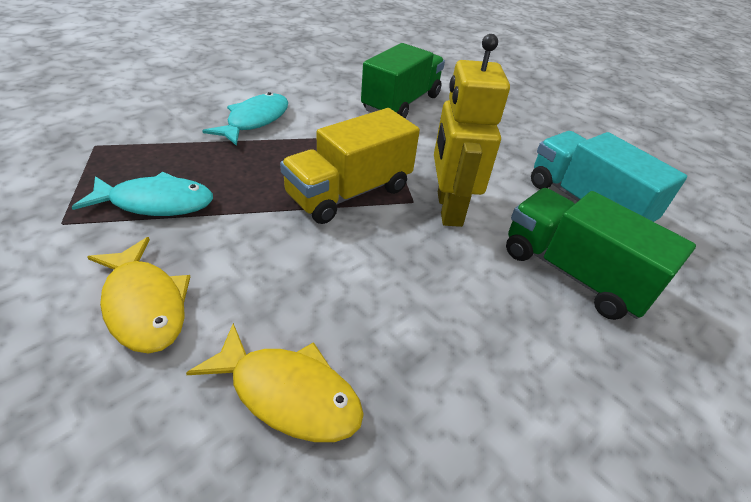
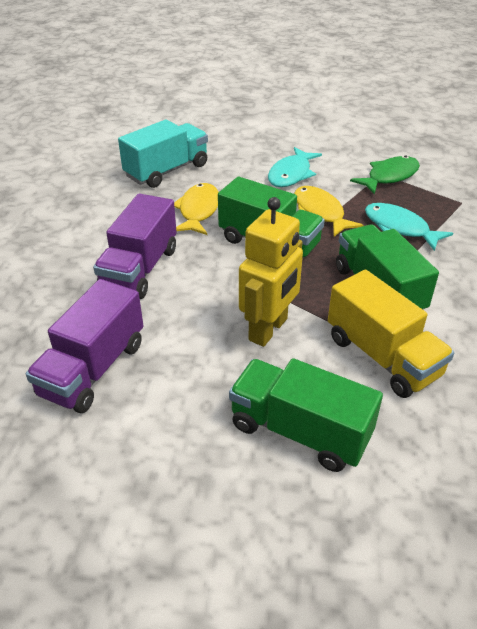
green fish: 0 -> 1
green truck: 2 -> 3
purple truck: 0 -> 2

